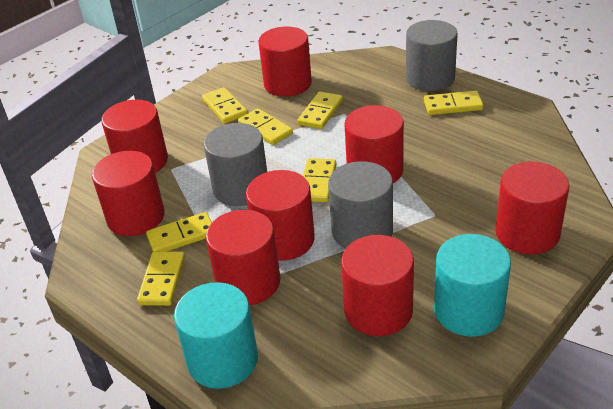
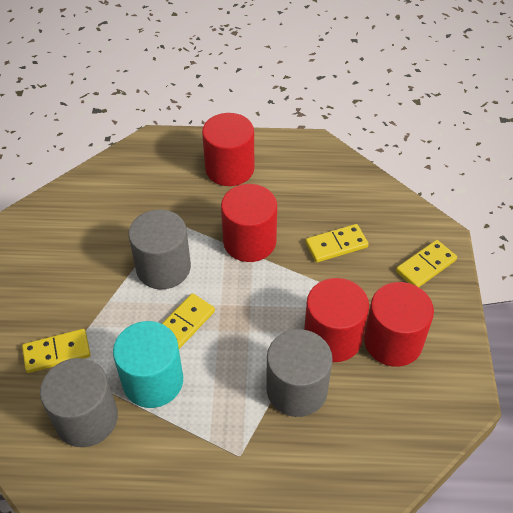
red cylinder: 8 -> 4
turquoise cylinder: 2 -> 1
yellow domino: 7 -> 4

